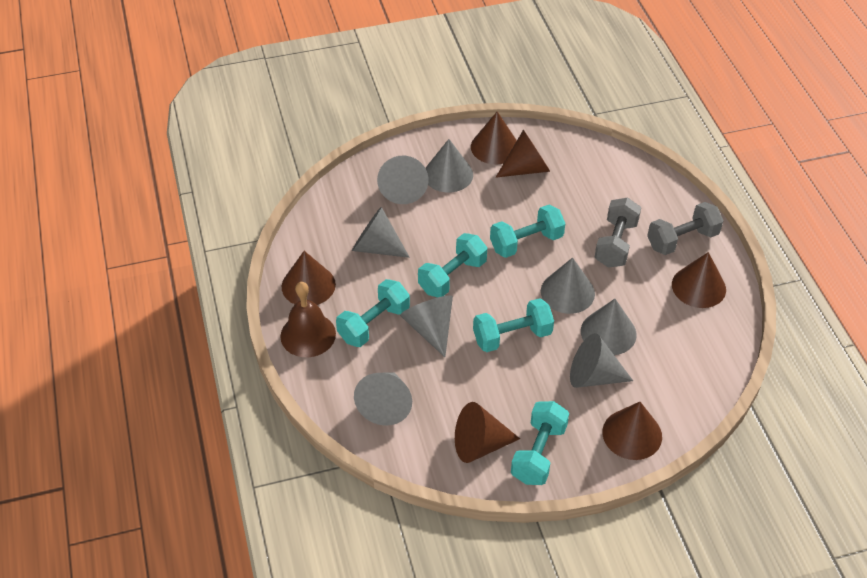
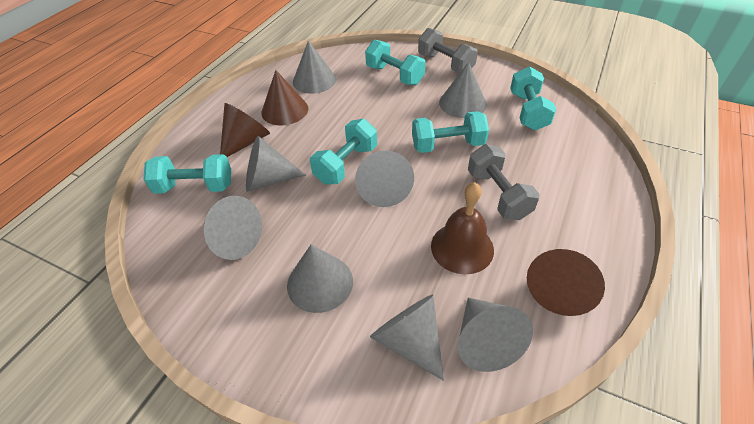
brown cone: 6 -> 3

